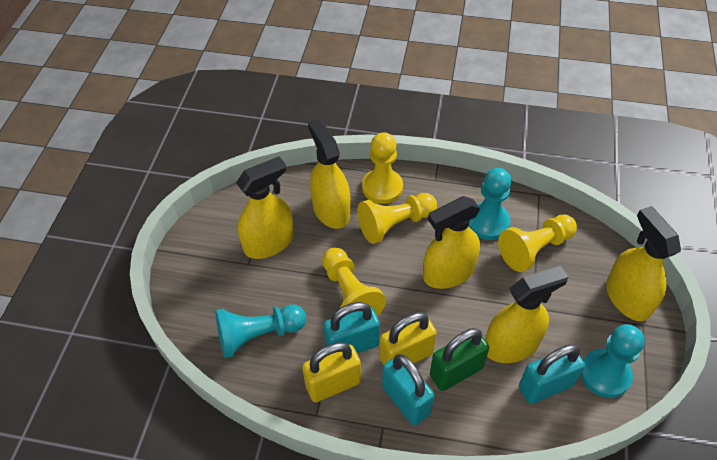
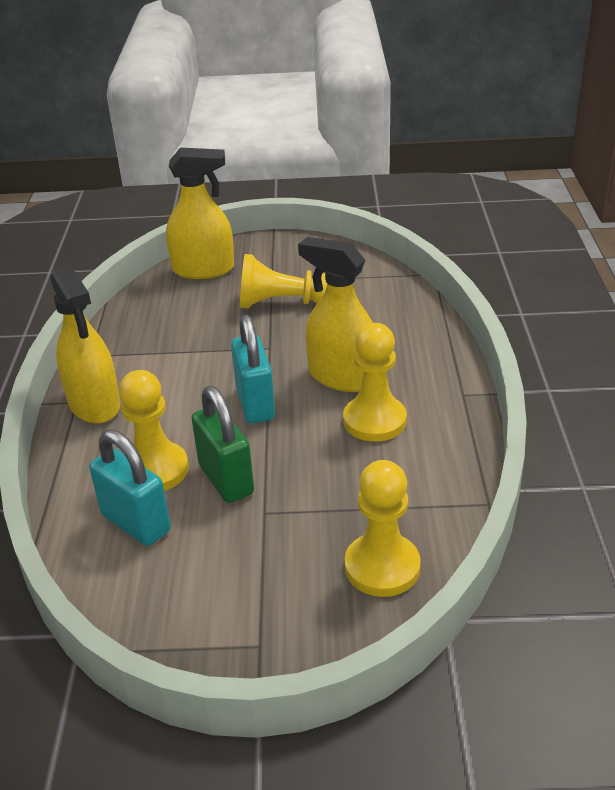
turquoise padlock: 3 -> 2
turquoise pawn: 3 -> 0
yellow padlock: 2 -> 0
yellow spray bottle: 5 -> 3

